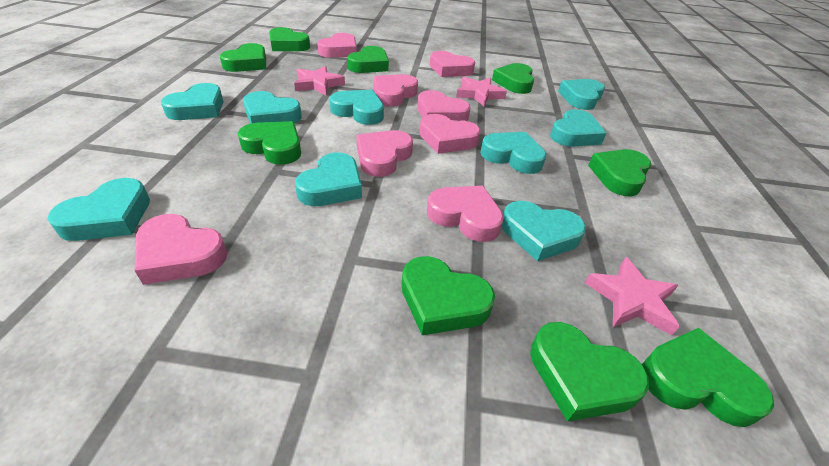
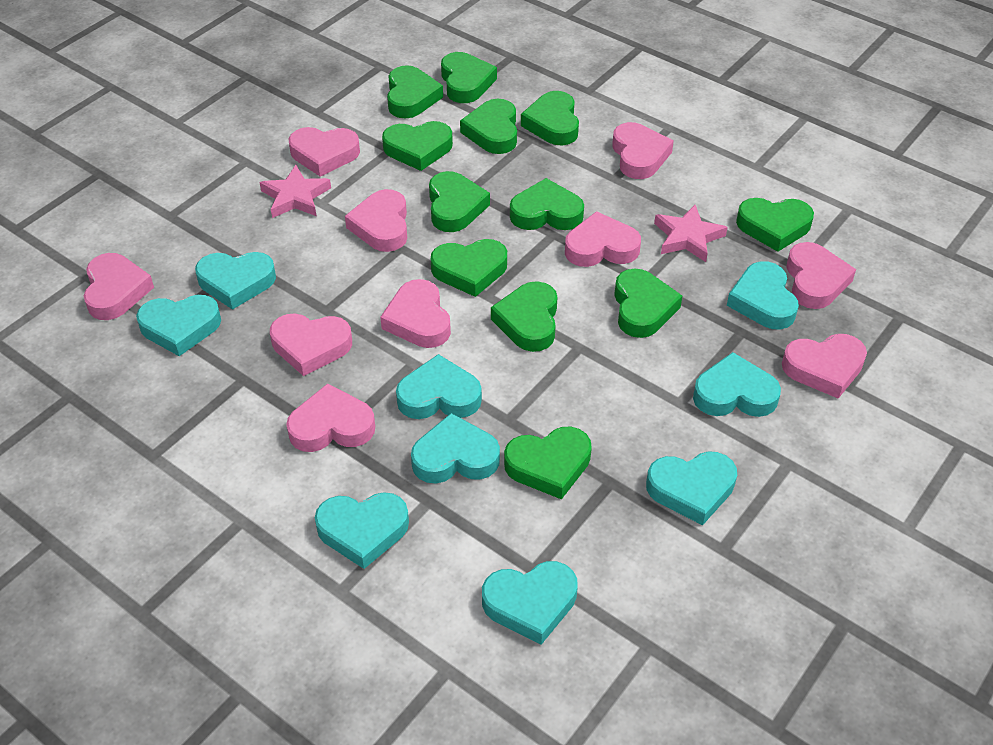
green heart: 9 -> 12
pink heart: 8 -> 10
pink star: 3 -> 2

